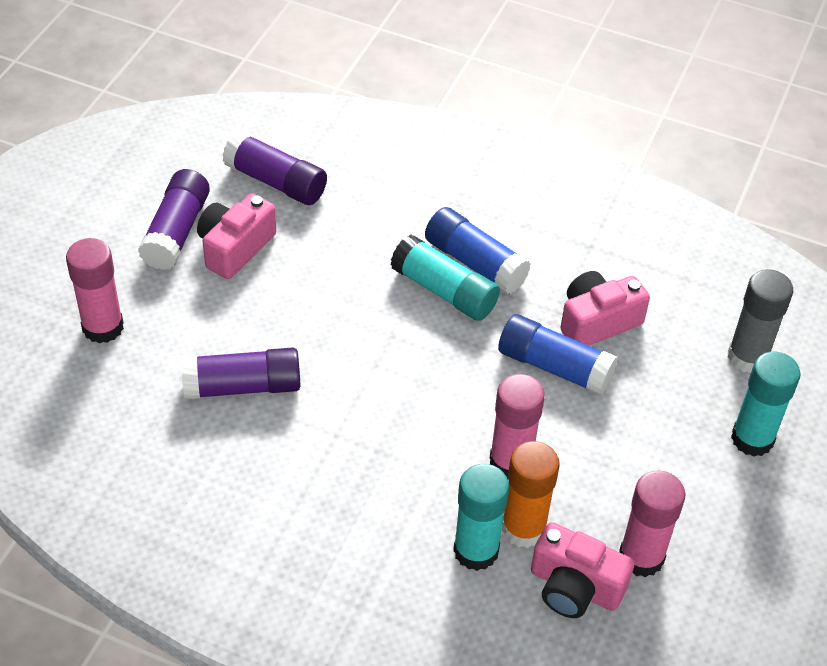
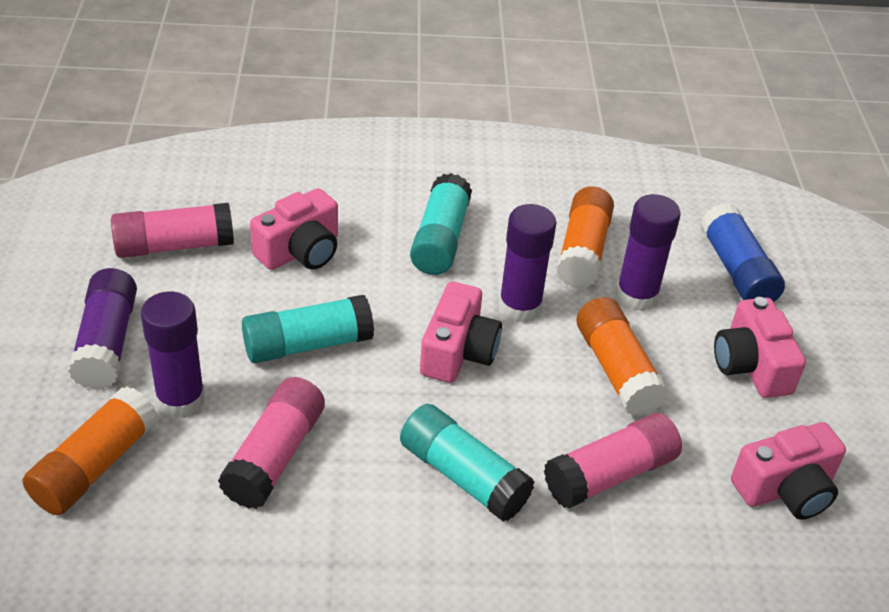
blue glue stick: 2 -> 1
grey glue stick: 1 -> 0
orange glue stick: 1 -> 3
pink camera: 3 -> 4
purple glue stick: 3 -> 4

